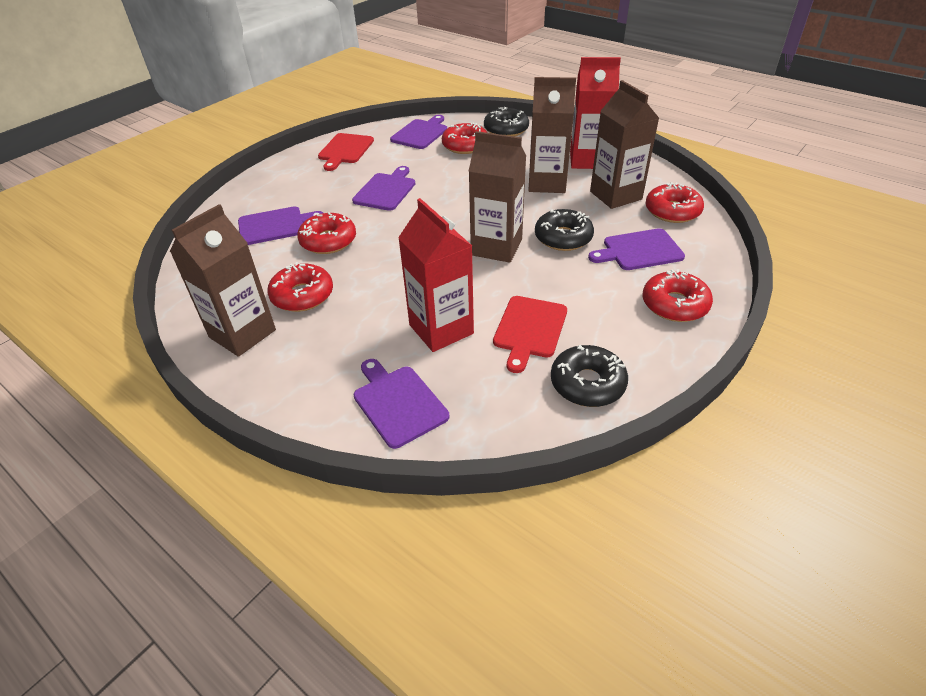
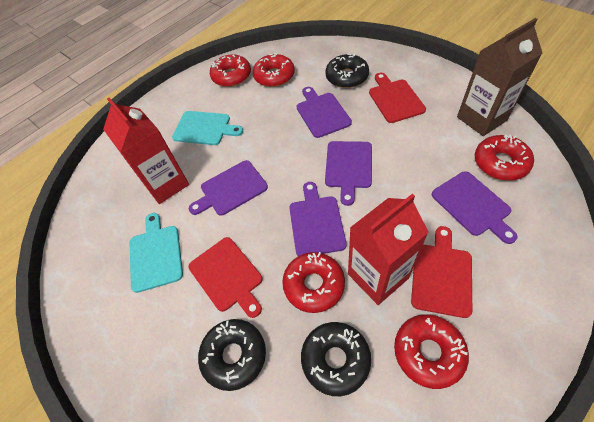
brown carton: 4 -> 1
red cutting board: 2 -> 3
turquoise cutting board: 0 -> 2

